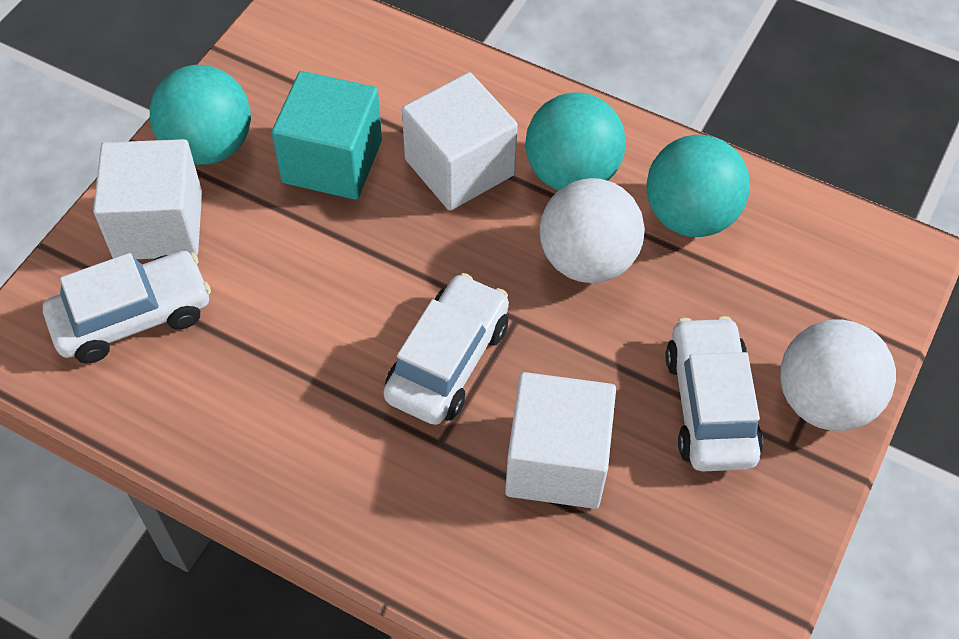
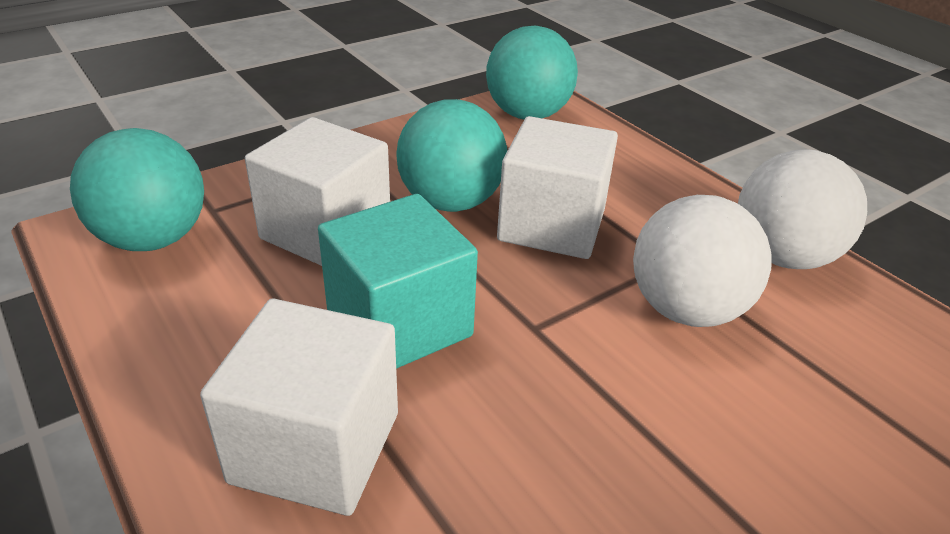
white car: 3 -> 0

